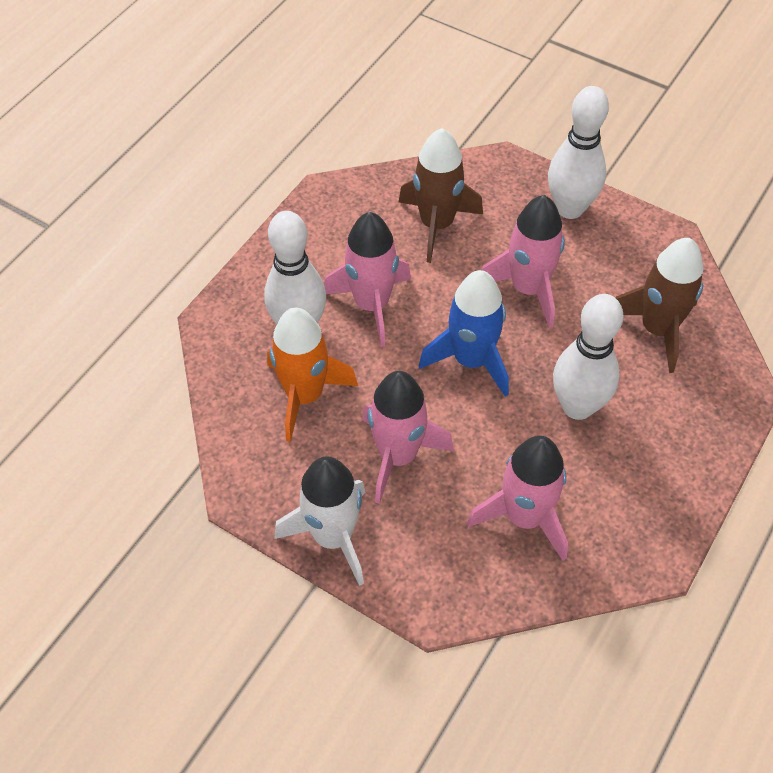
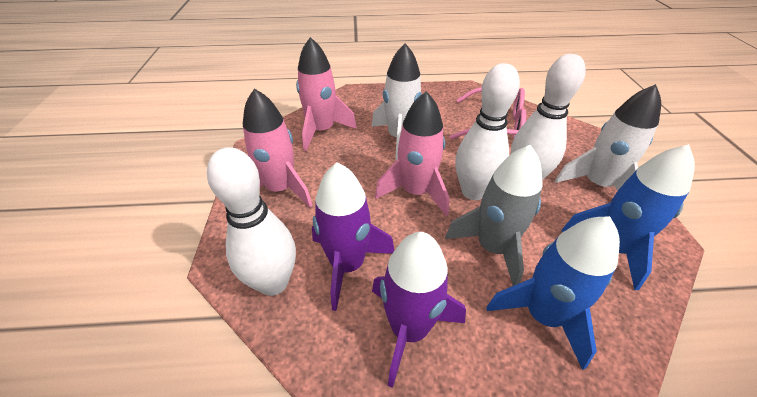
blue rocket: 1 -> 2
brown rocket: 2 -> 0
grey rocket: 0 -> 1
orange rocket: 1 -> 0
pink glasses: 0 -> 1
pink rocket: 4 -> 3
purple rocket: 0 -> 2
white rocket: 1 -> 2

